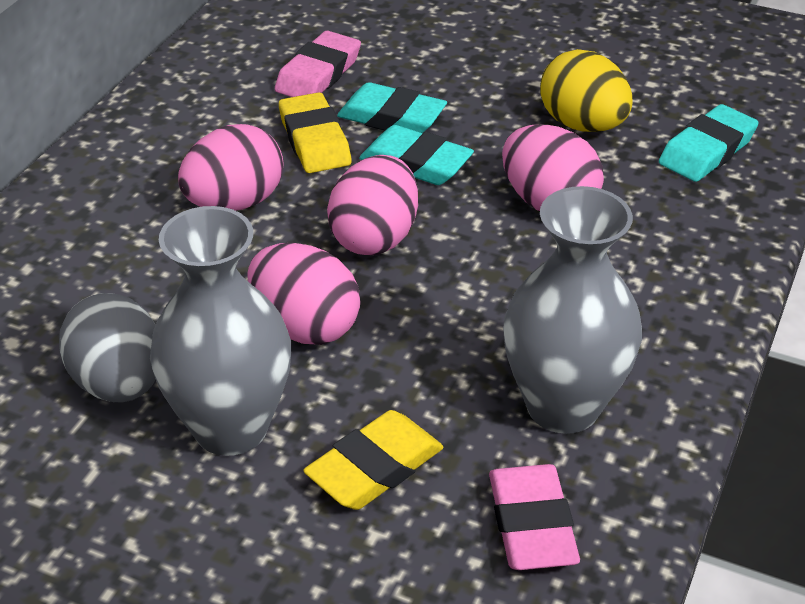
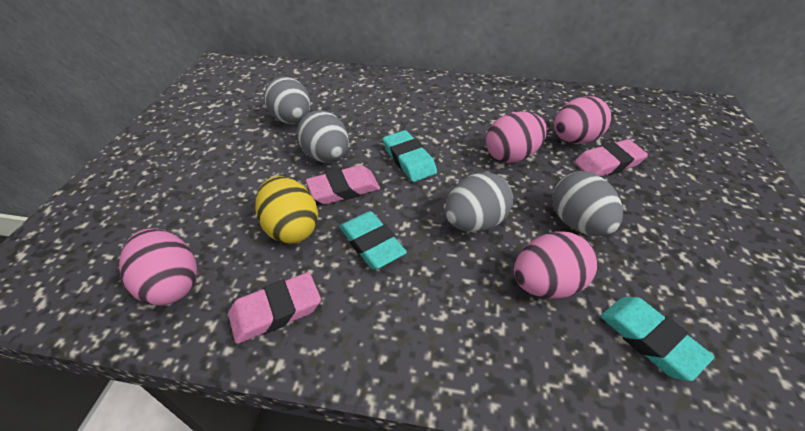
grey egg: 1 -> 4
grey vase: 2 -> 0
pink eraser: 2 -> 3
yellow eraser: 2 -> 0

